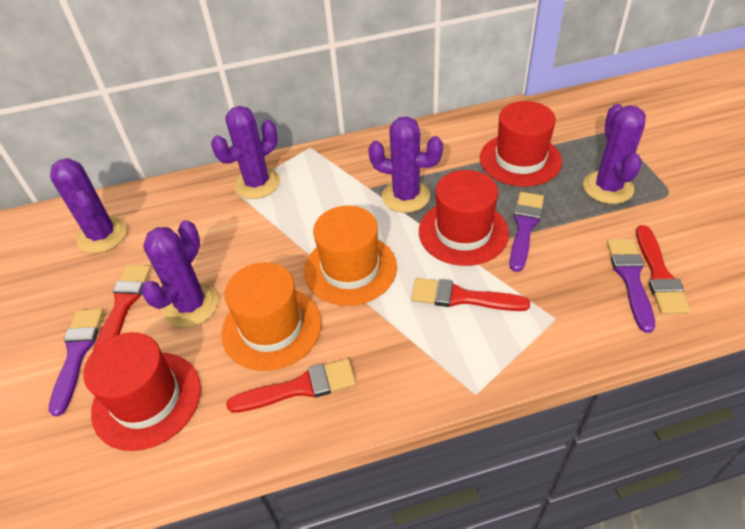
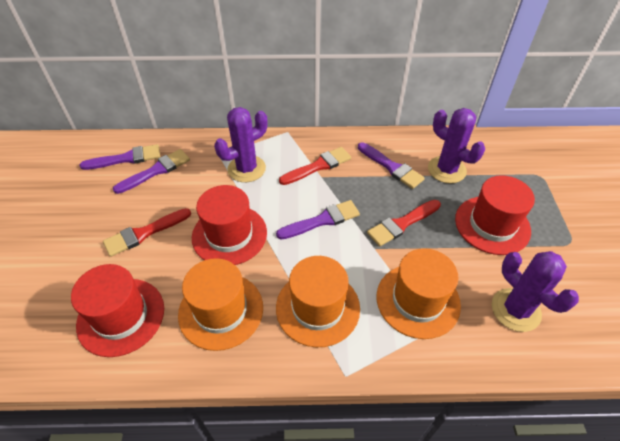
orange hat: 2 -> 3
purple brush: 3 -> 4
purple cactus: 5 -> 3
red brush: 4 -> 3

